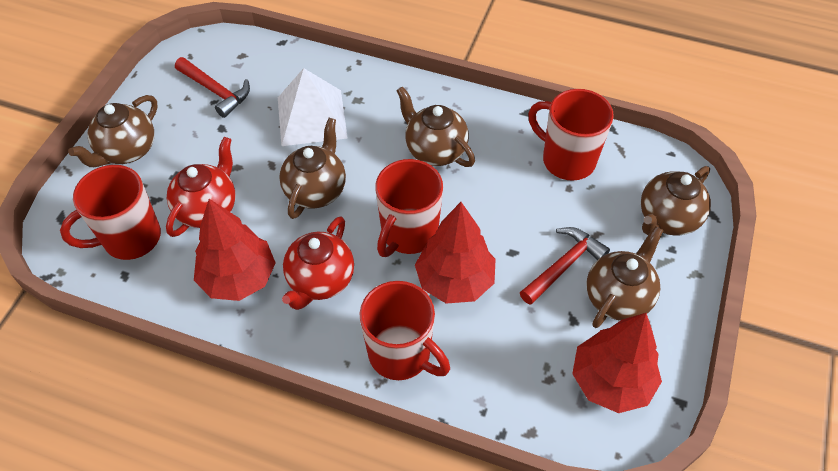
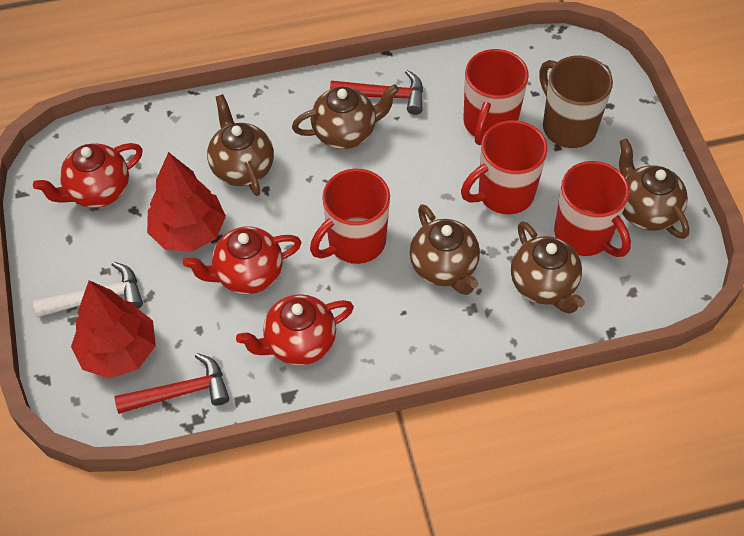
brown mug: 0 -> 1
red teapot: 2 -> 3
red tree: 3 -> 2
white hammer: 0 -> 1
white pyramid: 1 -> 0

